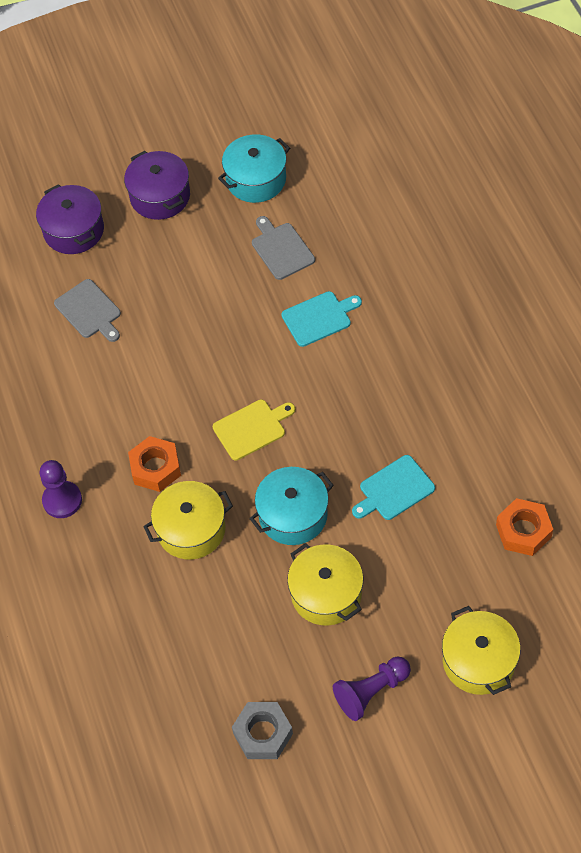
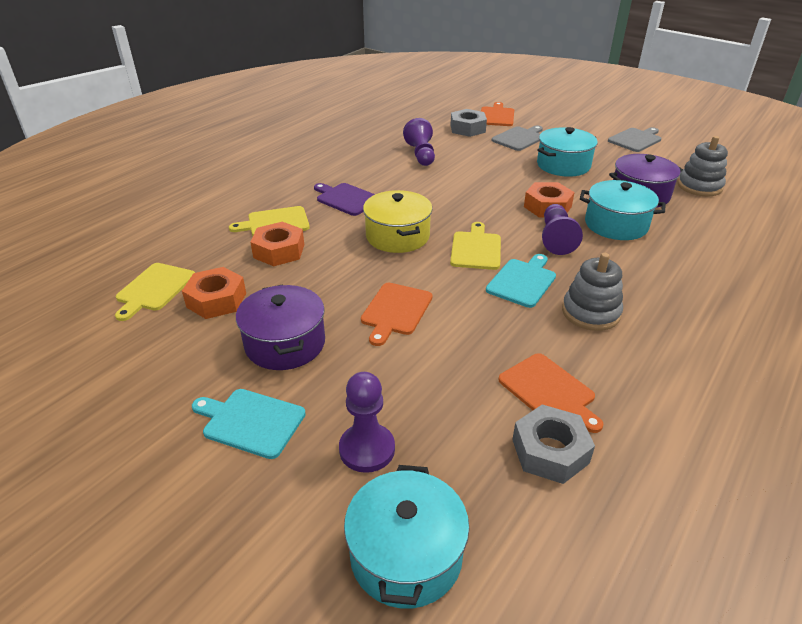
grey nut: 1 -> 2
grey stacking toy: 0 -> 2
orange cutting board: 0 -> 3
orange nut: 2 -> 3
purple cutting board: 0 -> 1
purple pawn: 2 -> 3
turquoise pot: 2 -> 3
yellow cutting board: 1 -> 3
yellow pot: 3 -> 1

